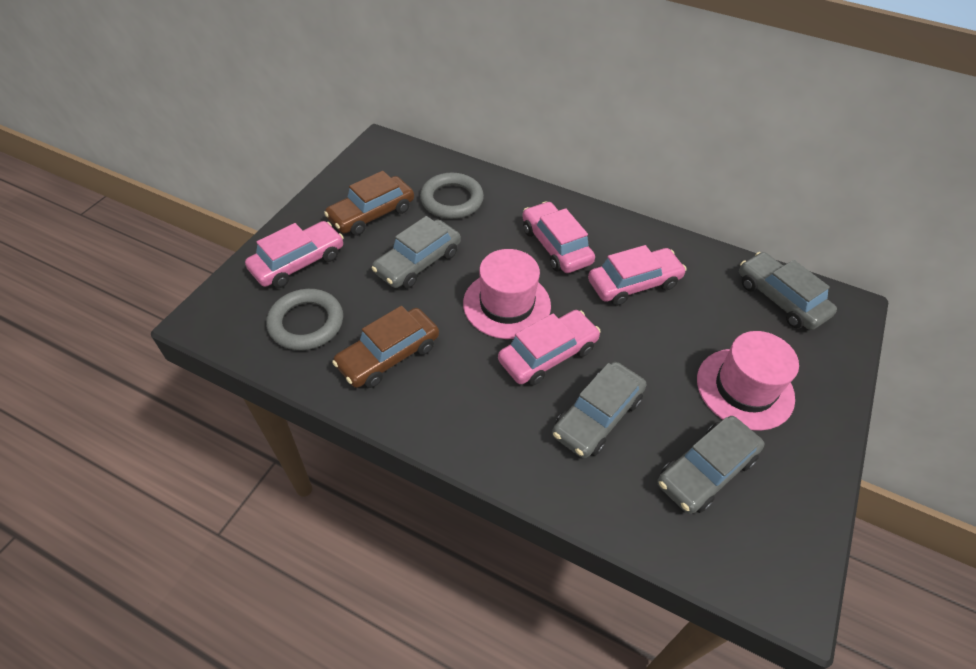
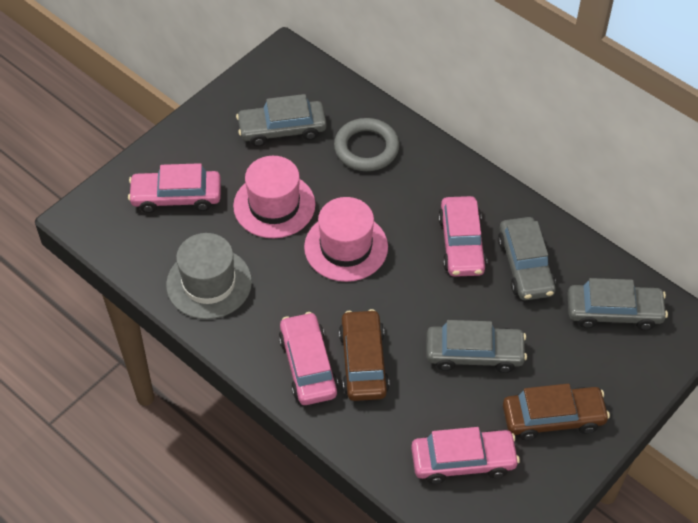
grey hat: 0 -> 1
grey ring: 2 -> 1

